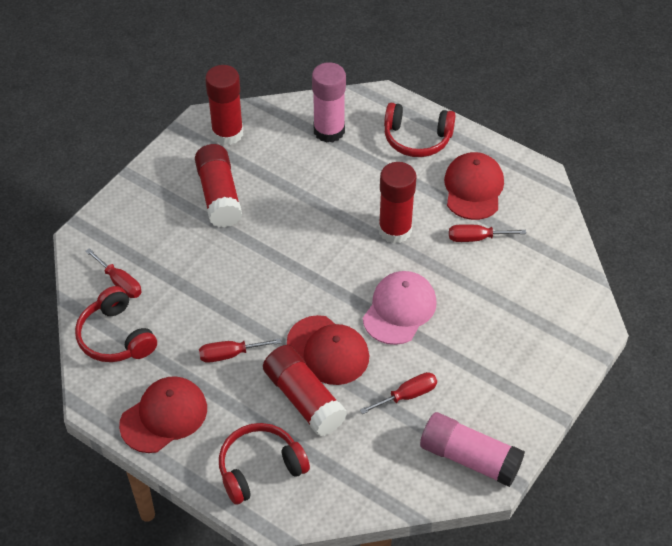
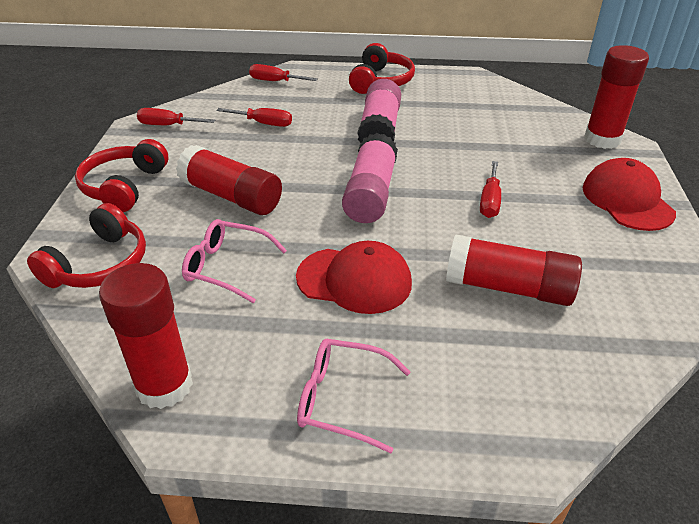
pink cap: 1 -> 0
pink glasses: 0 -> 2
red cap: 3 -> 2

